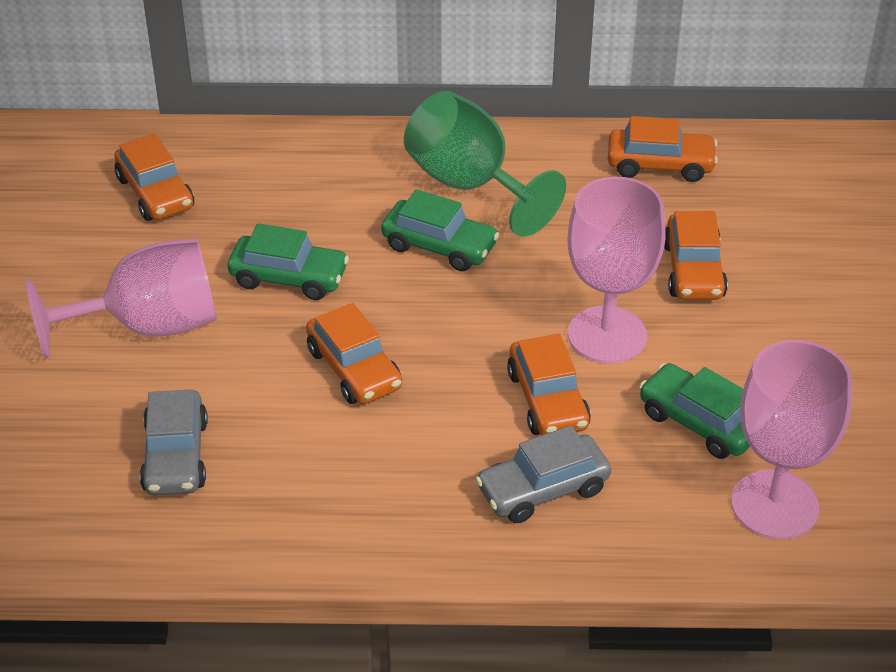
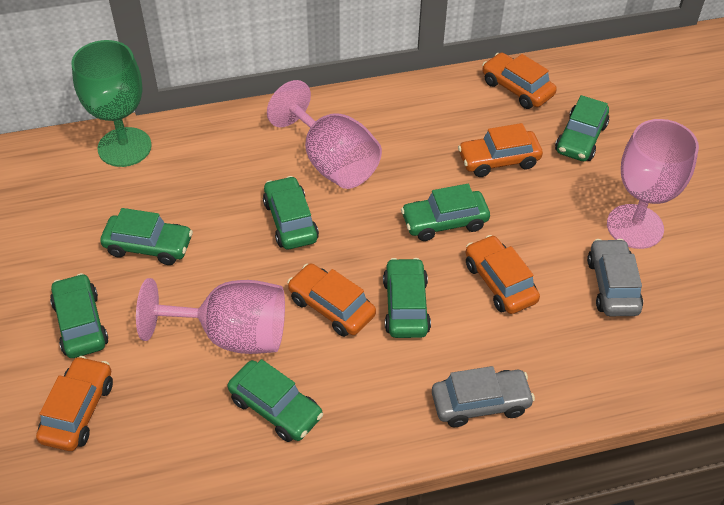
green car: 3 -> 7

